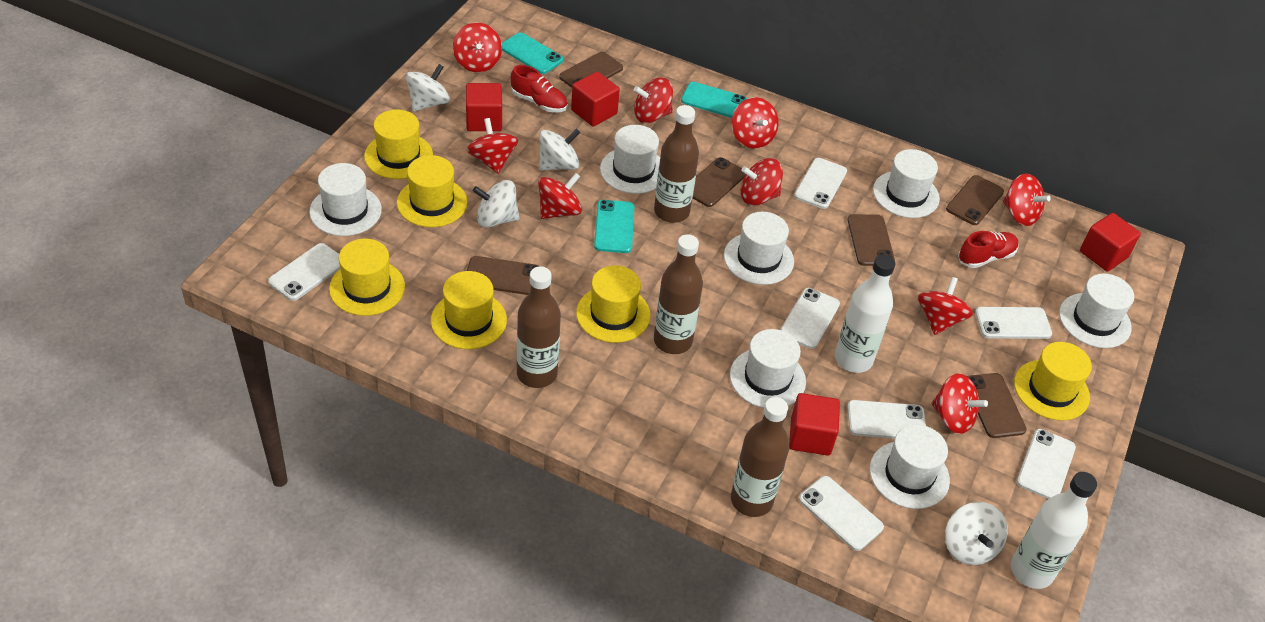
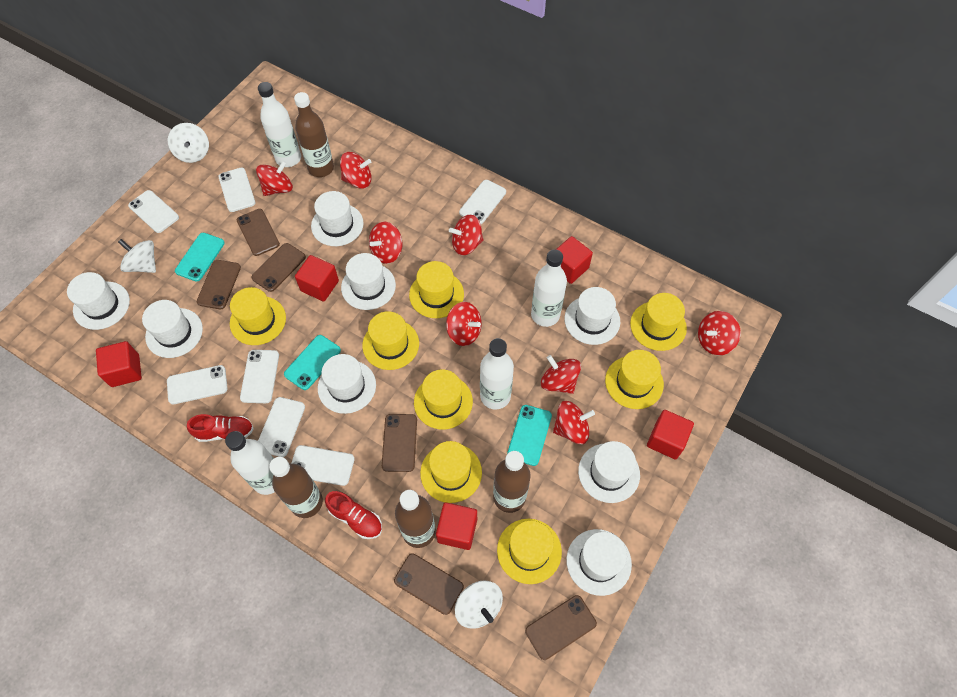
red cube: 4 -> 5
red spinning top: 9 -> 8
white bottle: 2 -> 4
white hat: 7 -> 8
white spinning top: 4 -> 3
yellow hat: 6 -> 8

